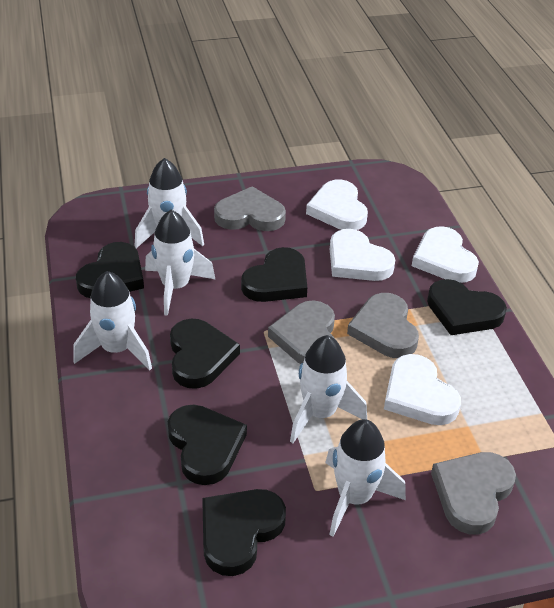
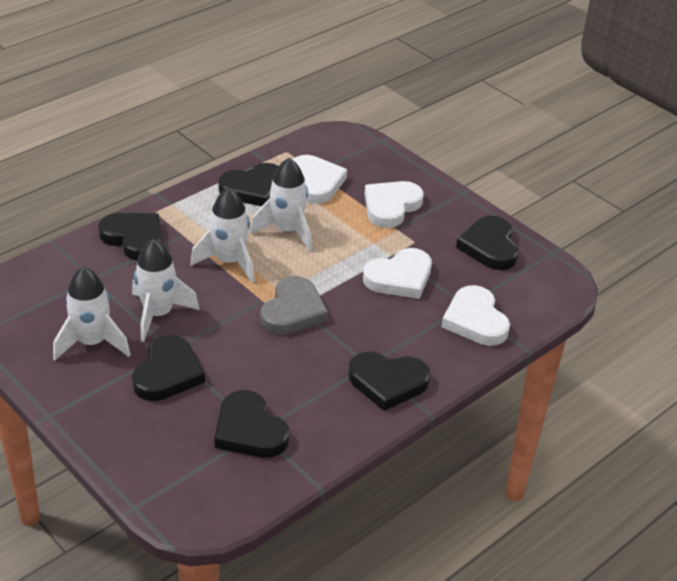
grey heart: 4 -> 1
white rocket: 5 -> 4

